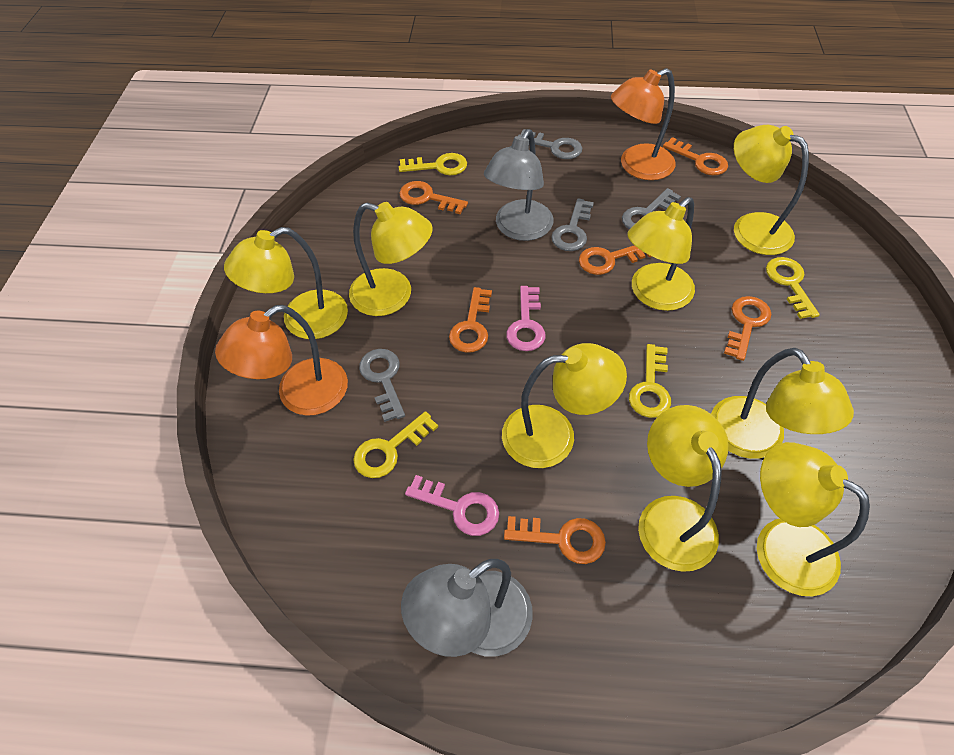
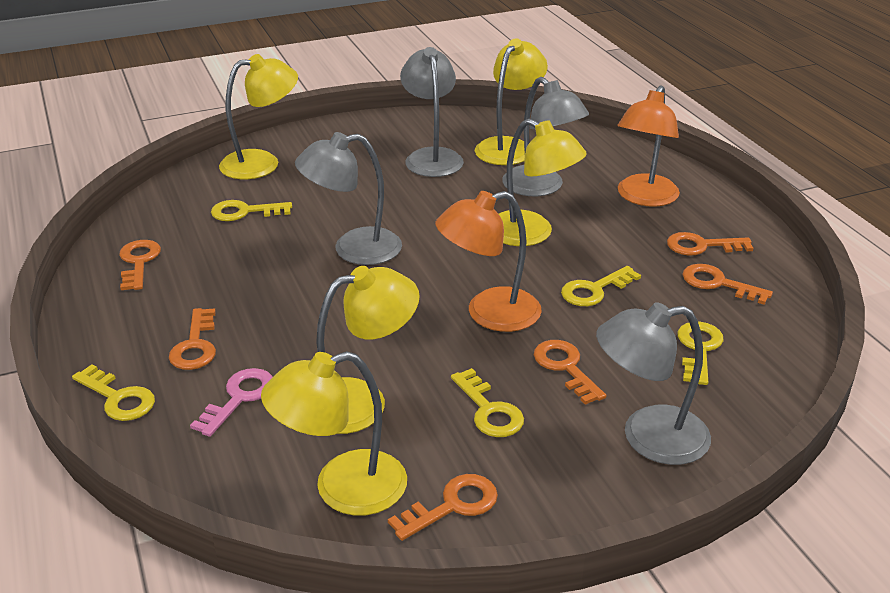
grey key: 4 -> 0
grey lamp: 2 -> 4
pink key: 2 -> 1
yellow key: 4 -> 5
yellow lamp: 8 -> 5

